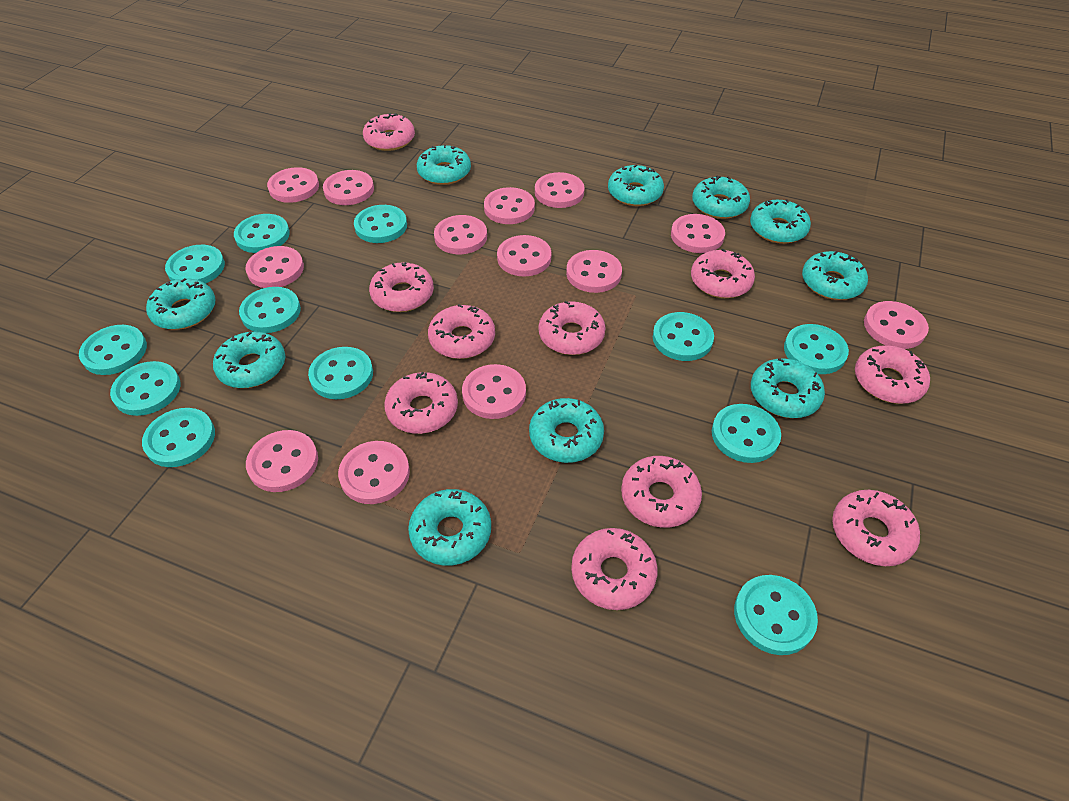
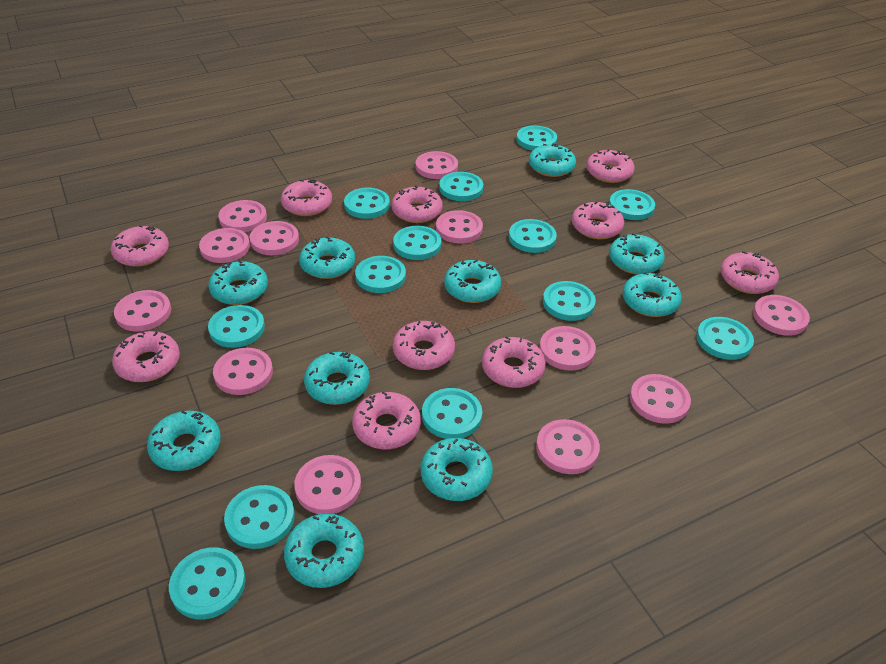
pink button: 13 -> 12
turquoise button: 12 -> 13

